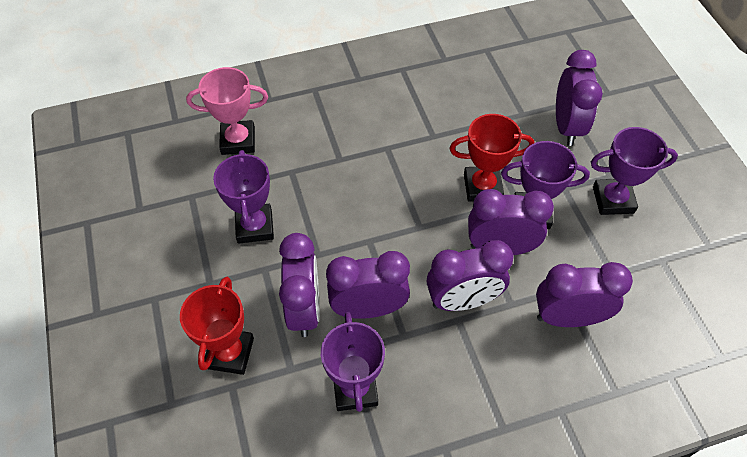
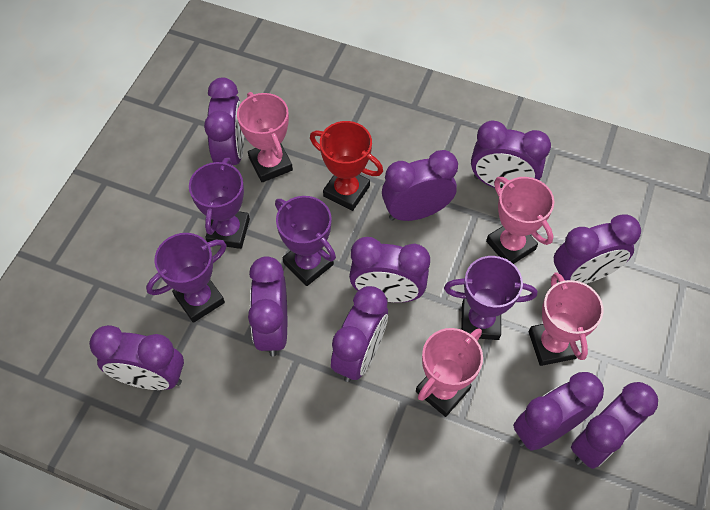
pink trophy: 1 -> 4
purple clock: 6 -> 10
red trophy: 2 -> 1

